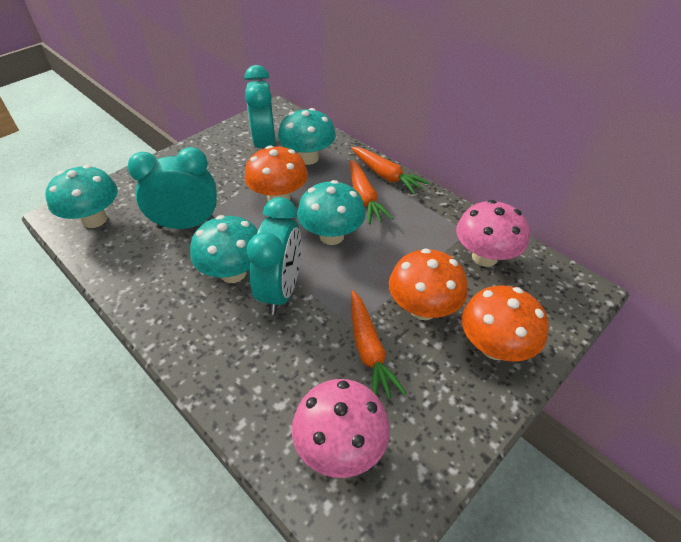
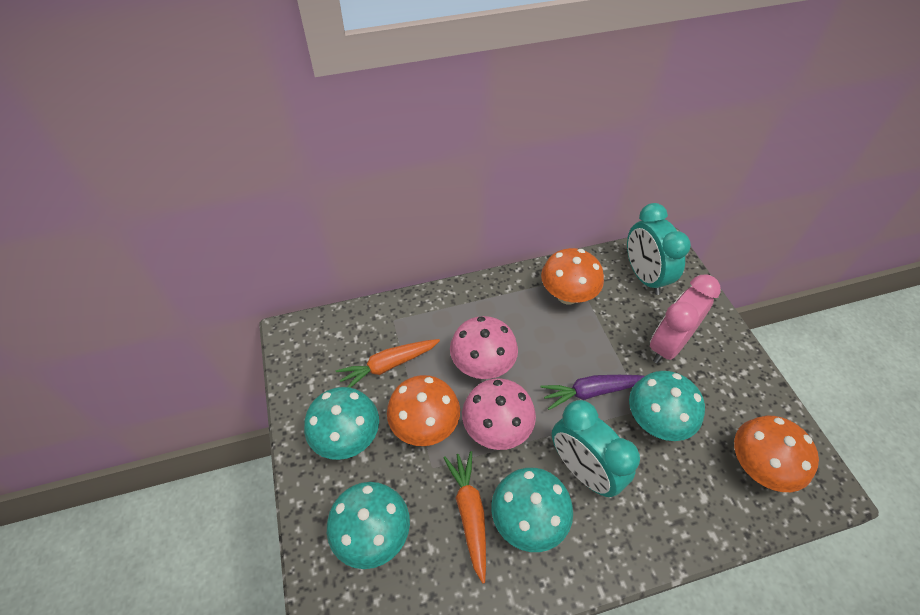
orange carrot: 3 -> 2
pink clock: 0 -> 1
purple carrot: 0 -> 1
turquoise clock: 3 -> 2

